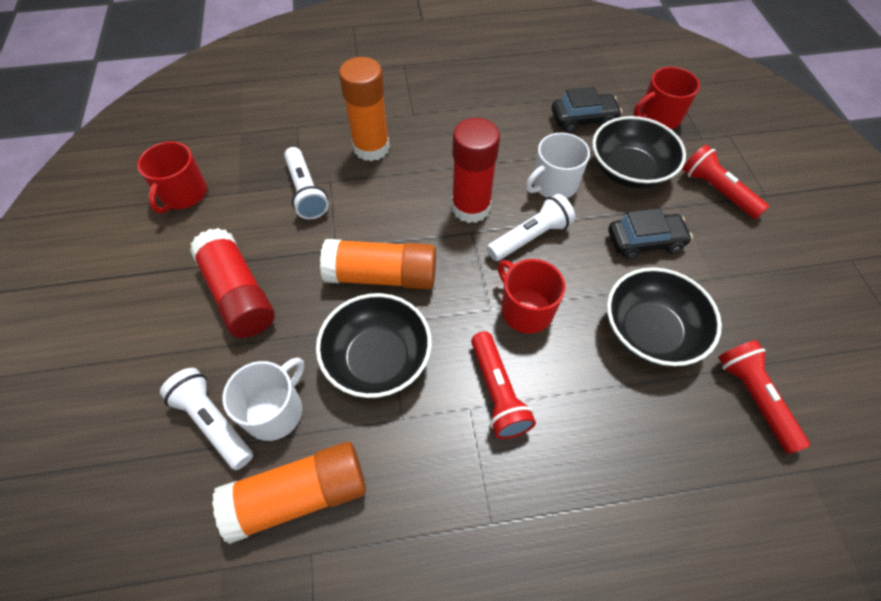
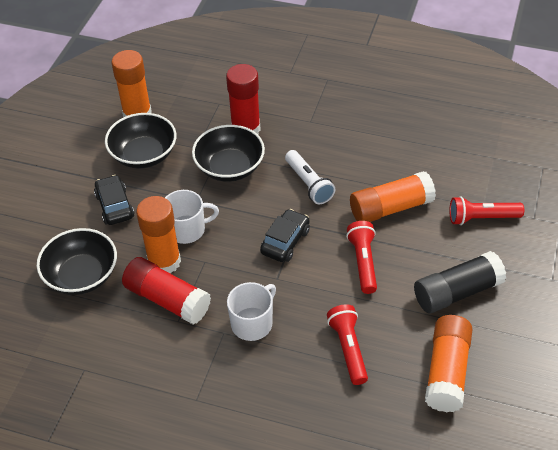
black glue stick: 0 -> 1
orange glue stick: 3 -> 4
red mug: 3 -> 0
white flashlight: 3 -> 1

